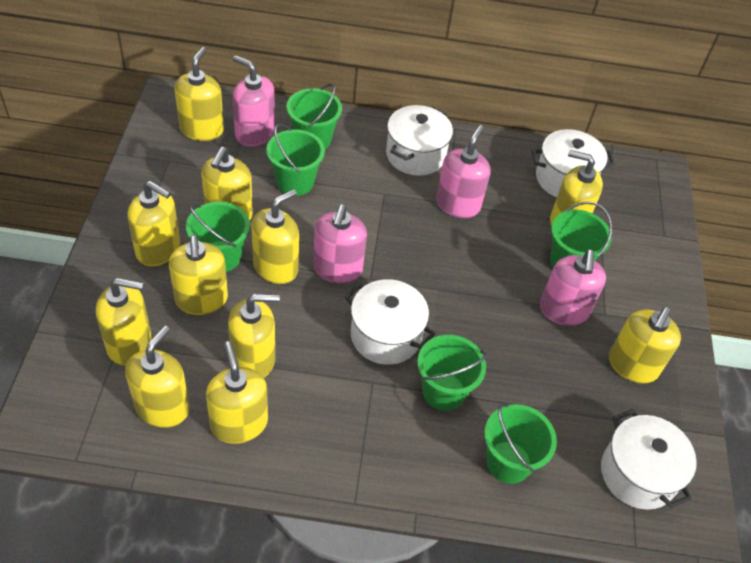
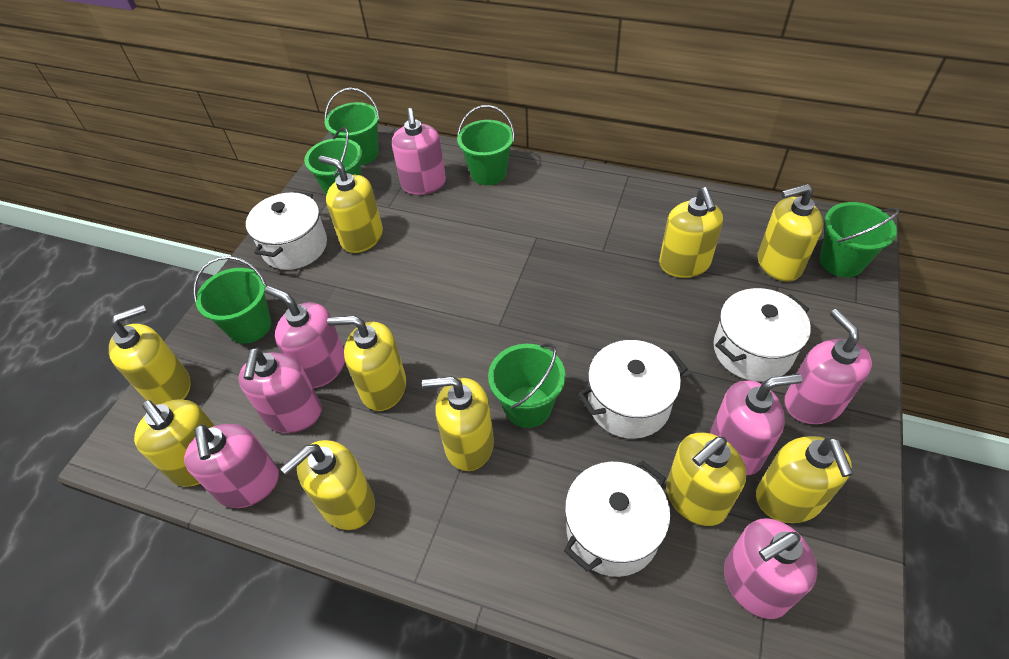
pink soap dispenser: 4 -> 7
yellow soap dispenser: 11 -> 10

